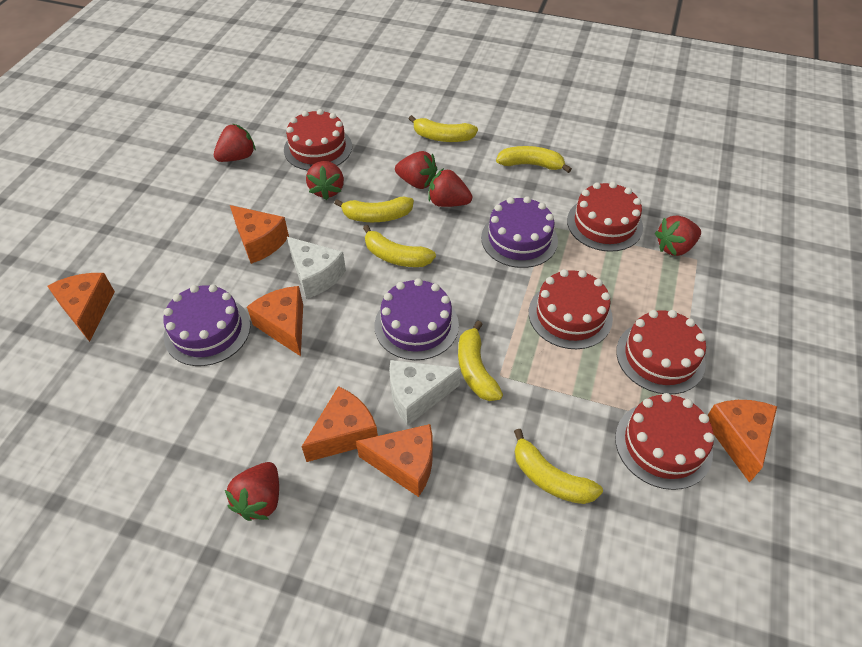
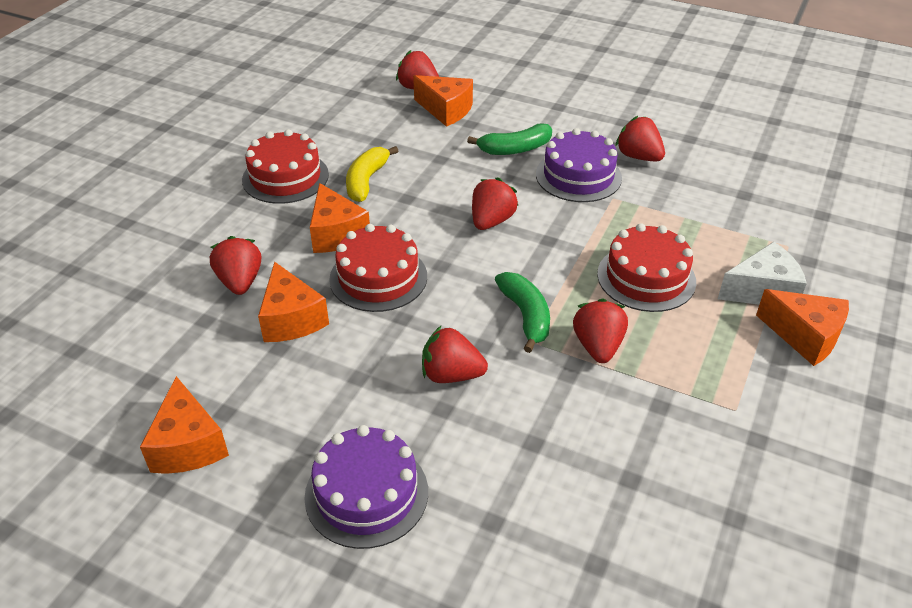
green banana: 0 -> 2
orange cheese: 6 -> 5
purple cake: 3 -> 2
red cake: 5 -> 3
white cheese: 2 -> 1
yellow banana: 6 -> 1

